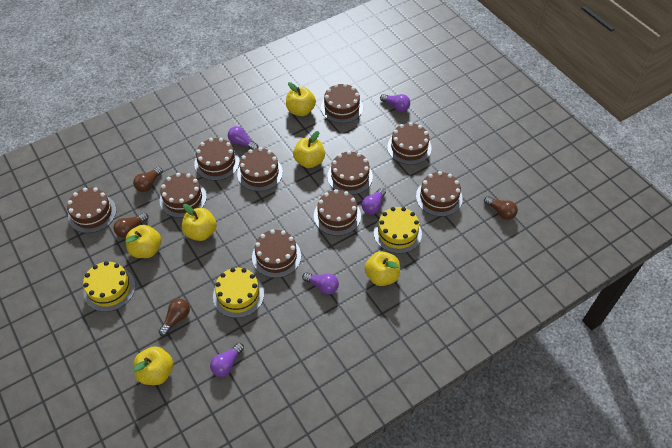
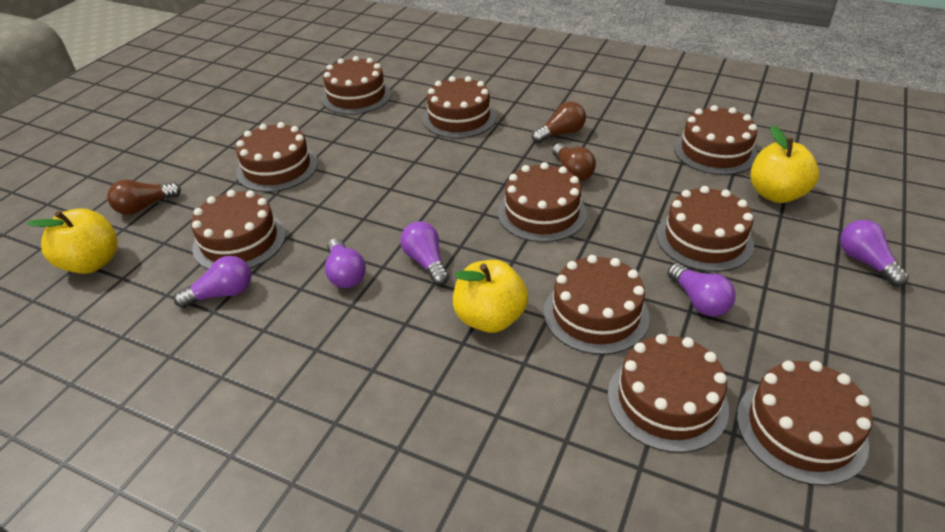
brown light bulb: 4 -> 3
yellow apple: 6 -> 3
yellow cake: 3 -> 0

